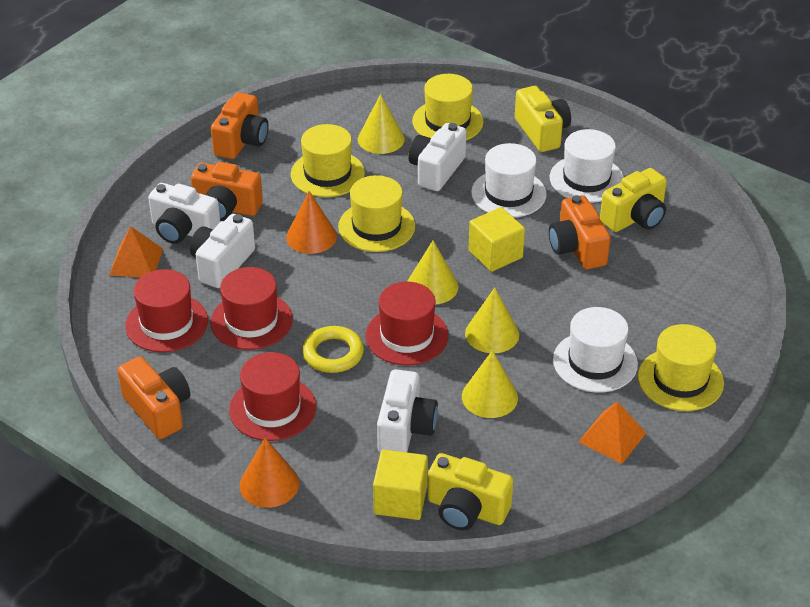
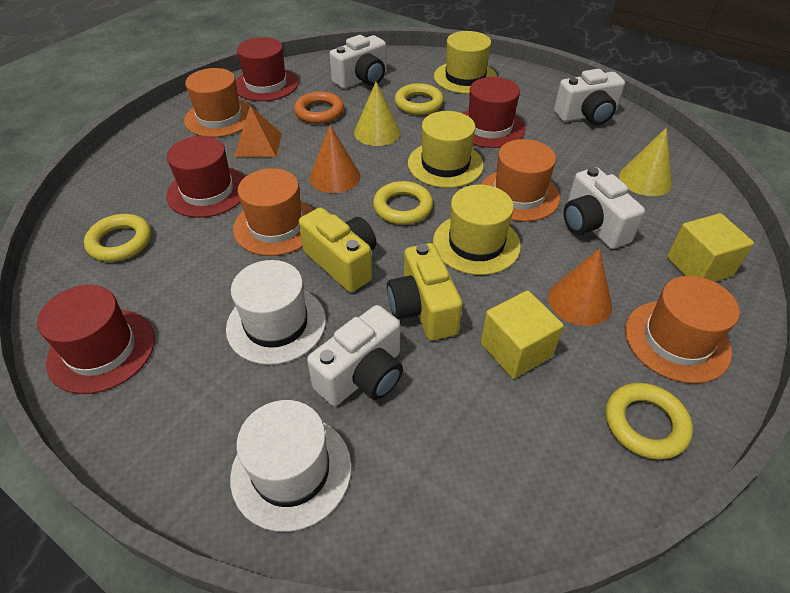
orange camera: 4 -> 0
orange hat: 0 -> 4
orange pyramid: 2 -> 1
orange ring: 0 -> 1
white hat: 3 -> 2
yellow camera: 3 -> 2
yellow cone: 4 -> 2
yellow hat: 4 -> 3
yellow ring: 1 -> 4

